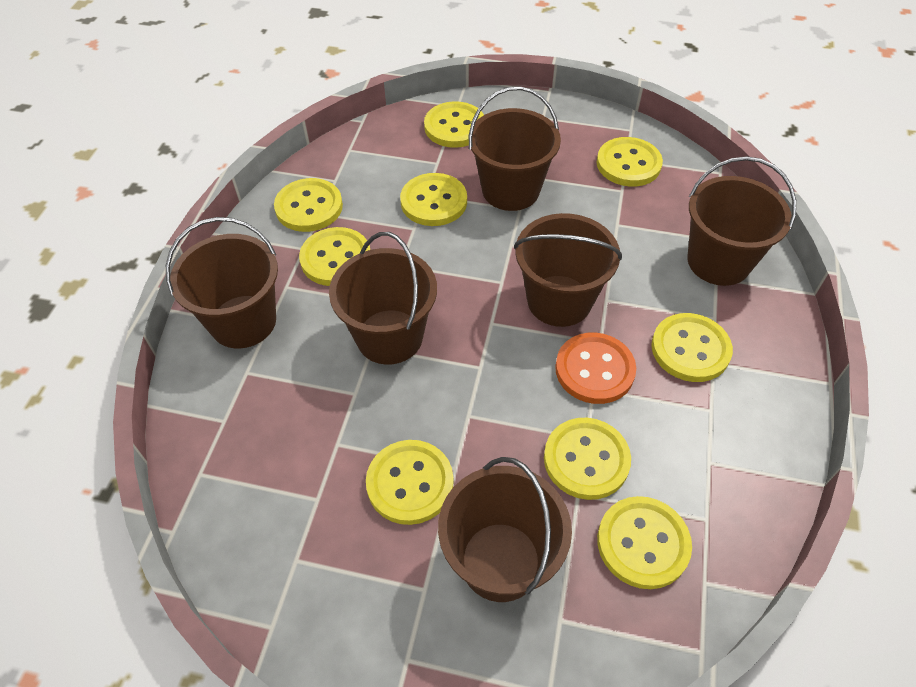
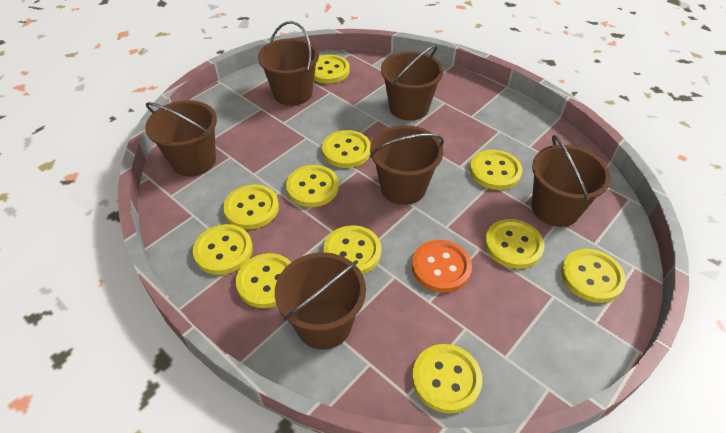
yellow button: 9 -> 11

